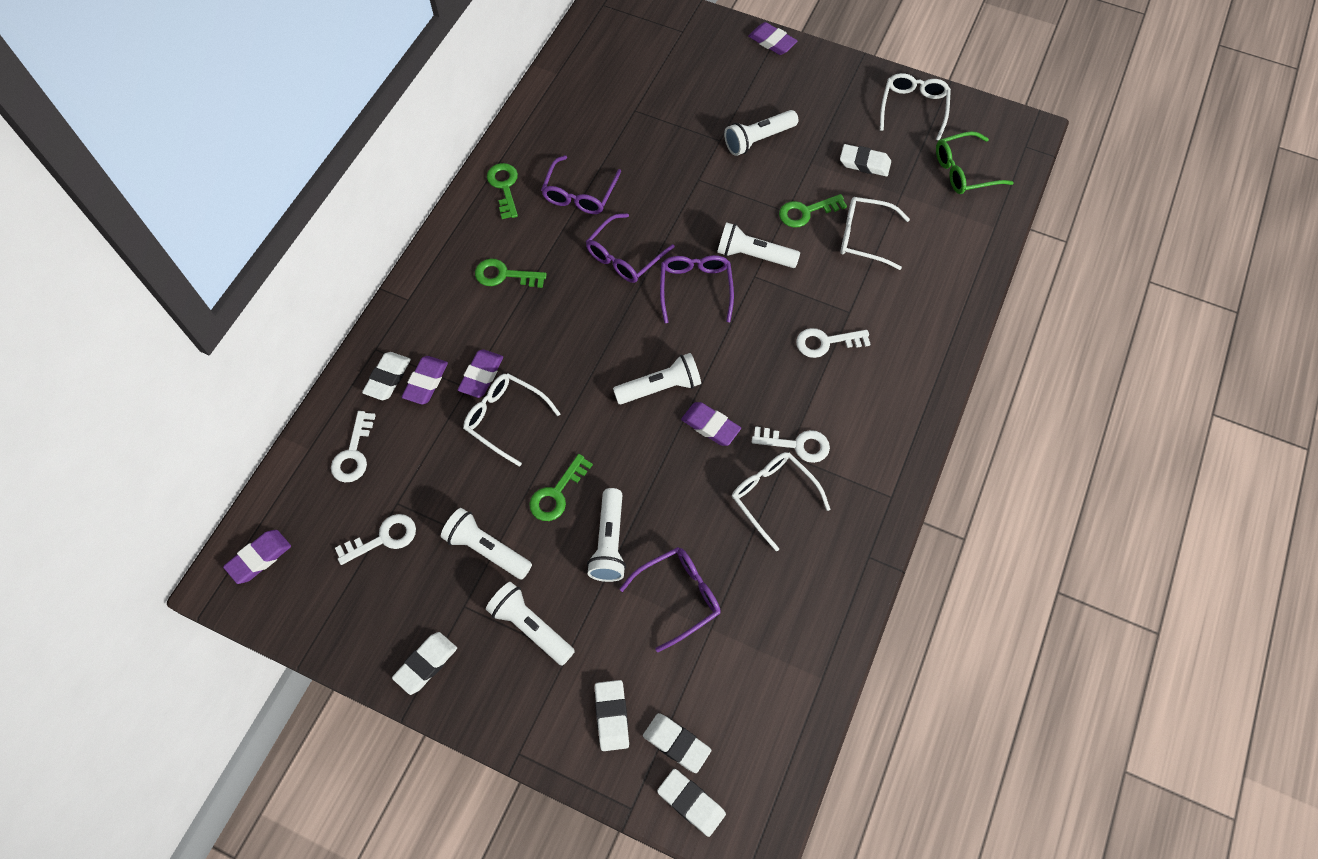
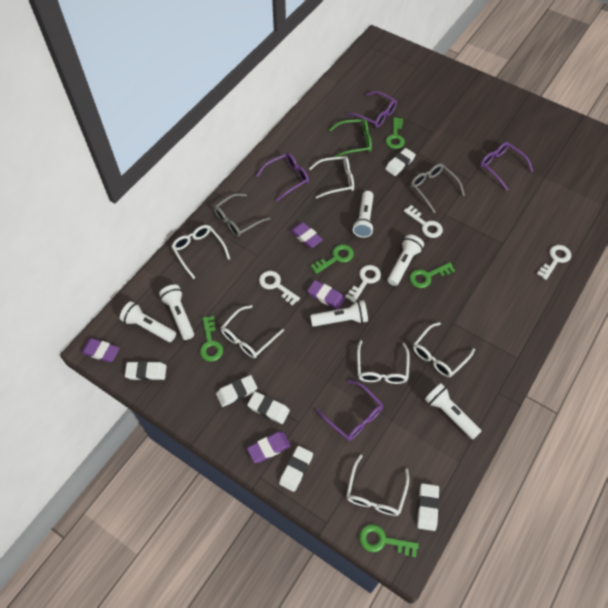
green key: 4 -> 5
grey glasses: 0 -> 2
purple eraser: 5 -> 4
white glasses: 4 -> 6

